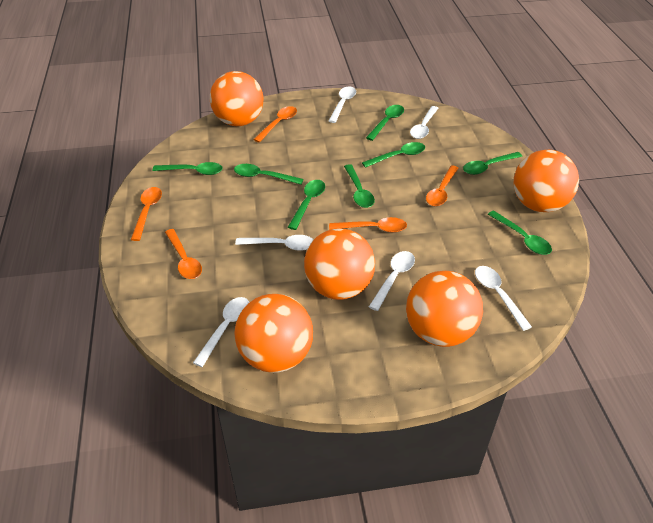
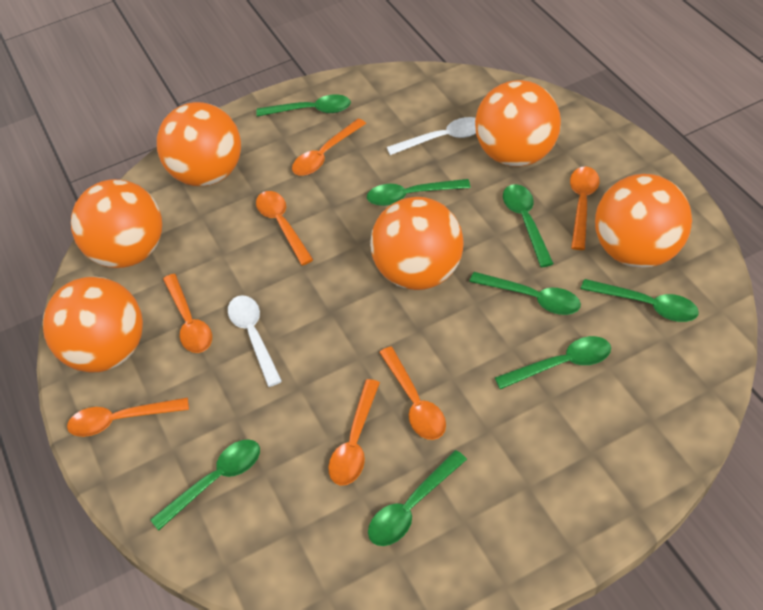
orange ball: 5 -> 6
orange spoon: 5 -> 7
white spoon: 6 -> 2

